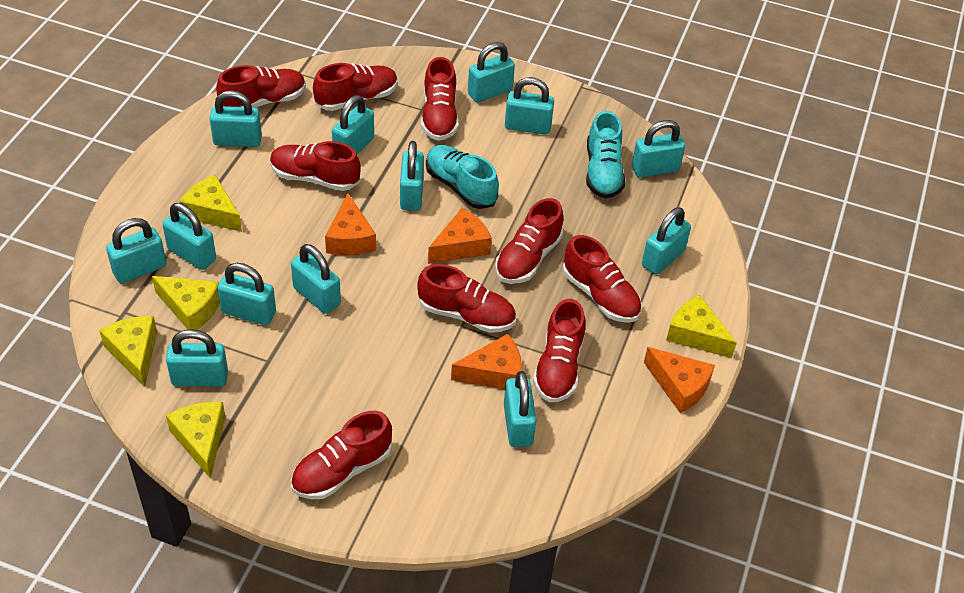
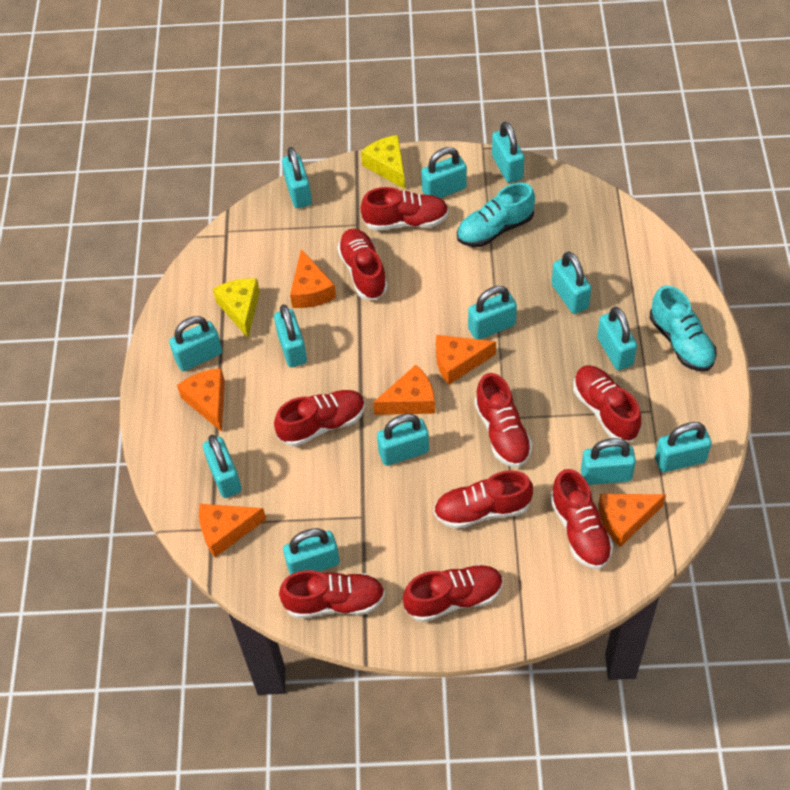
orange cheese: 4 -> 6
yellow cheese: 5 -> 2

